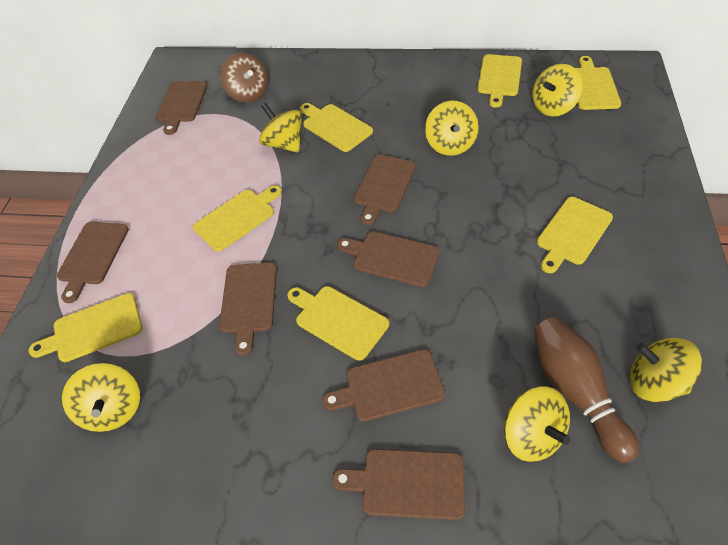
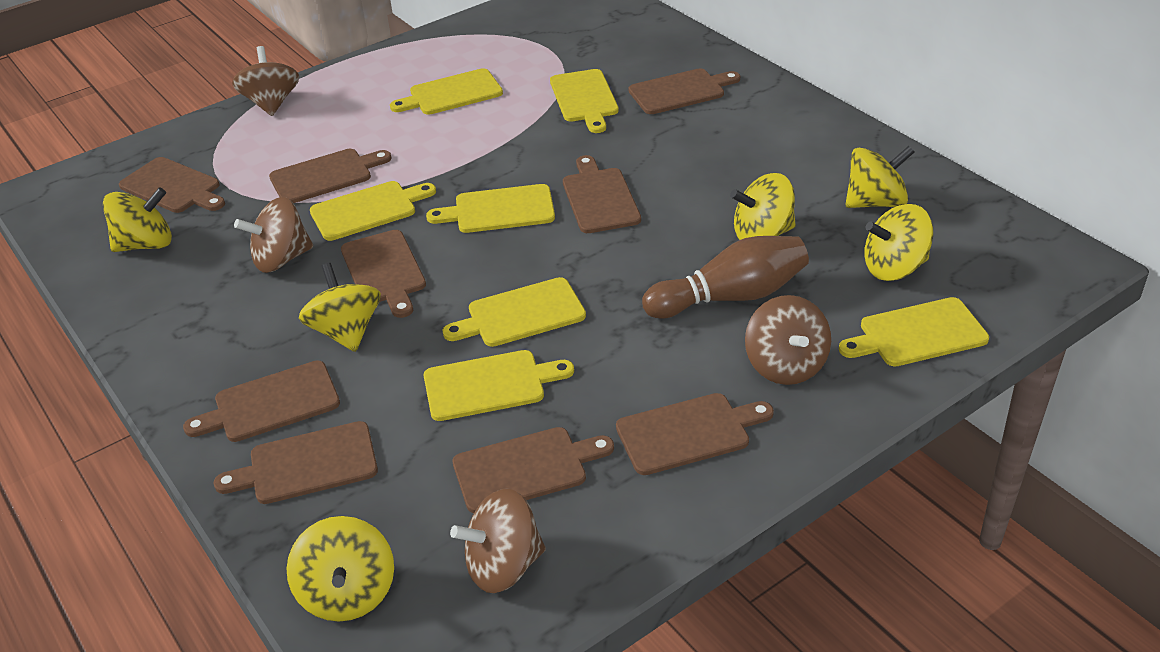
brown cutting board: 7 -> 9
brown spinning top: 1 -> 4

